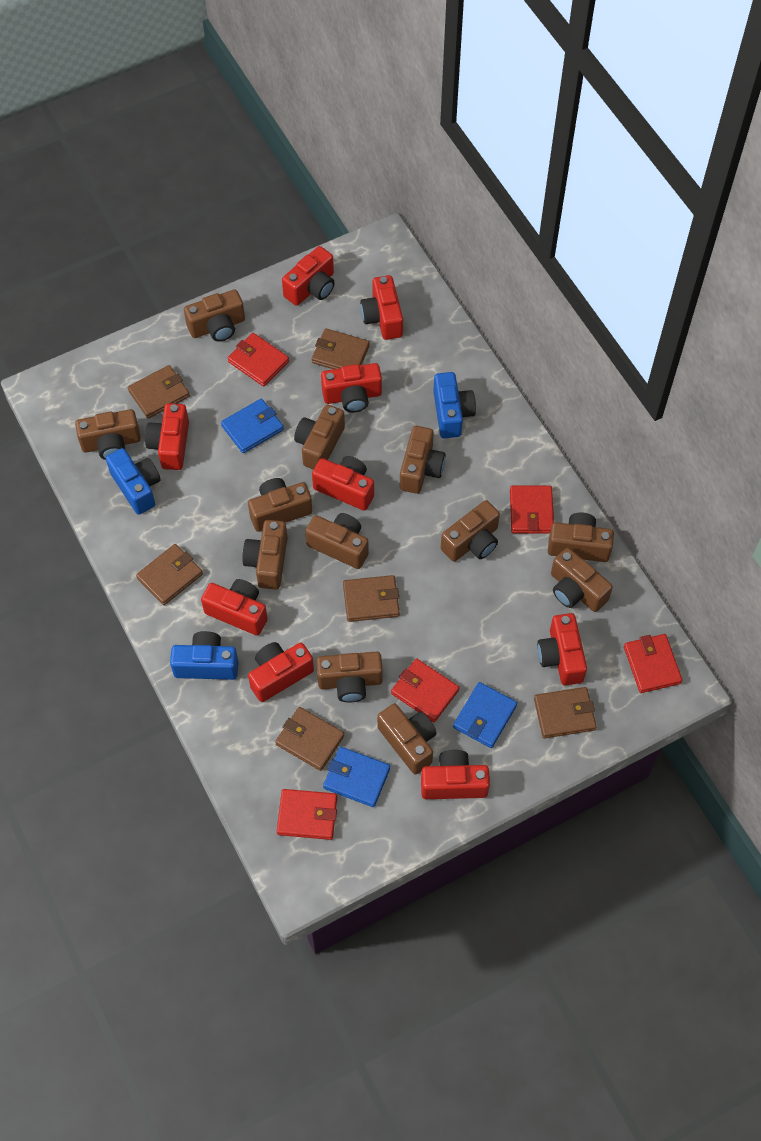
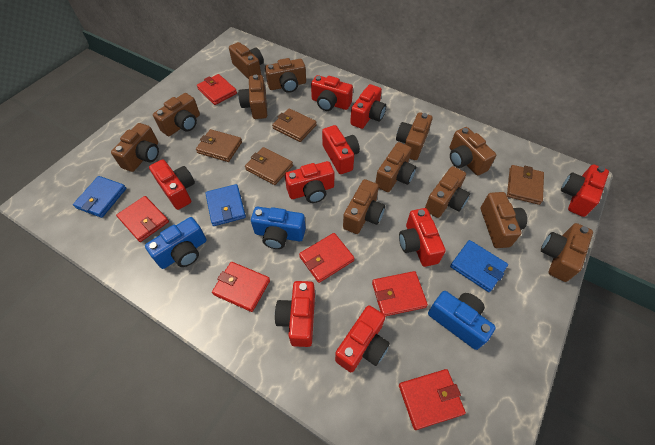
brown wallet: 6 -> 4
red wallet: 5 -> 6

